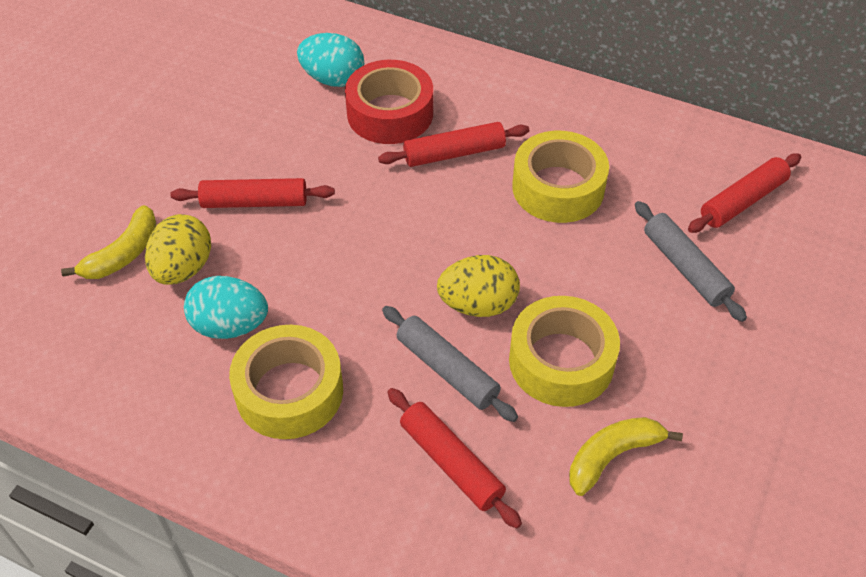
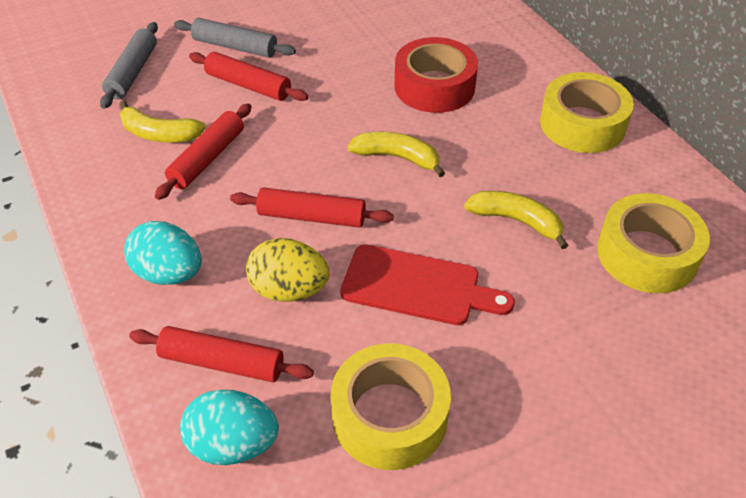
red cutting board: 0 -> 1
yellow banana: 2 -> 3
yellow egg: 2 -> 1

